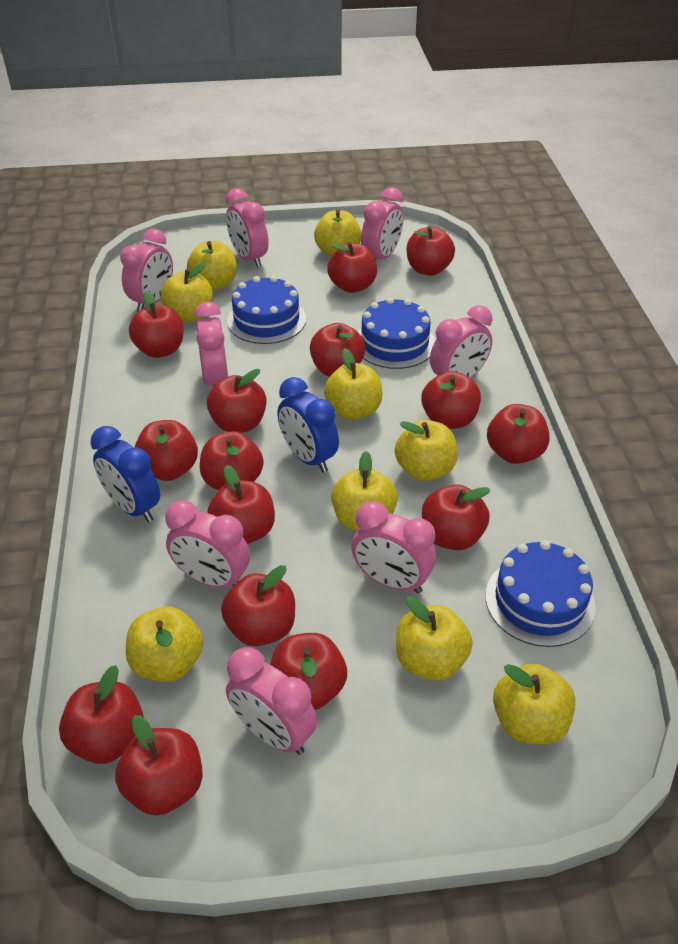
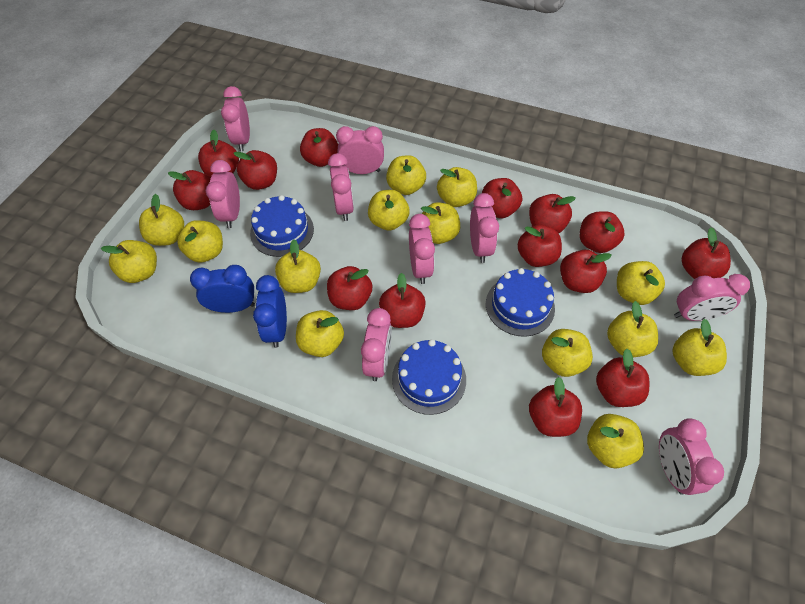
pink clock: 8 -> 9
red apple: 15 -> 14
yellow apple: 9 -> 14

